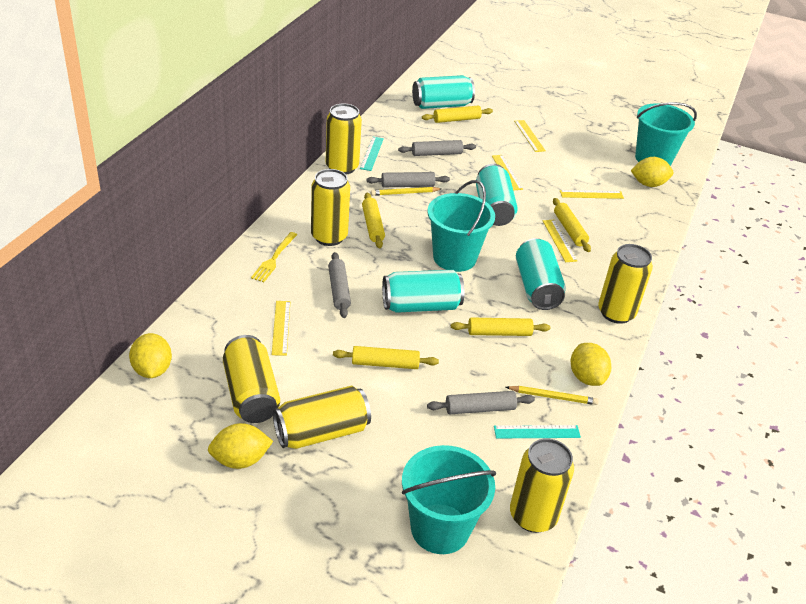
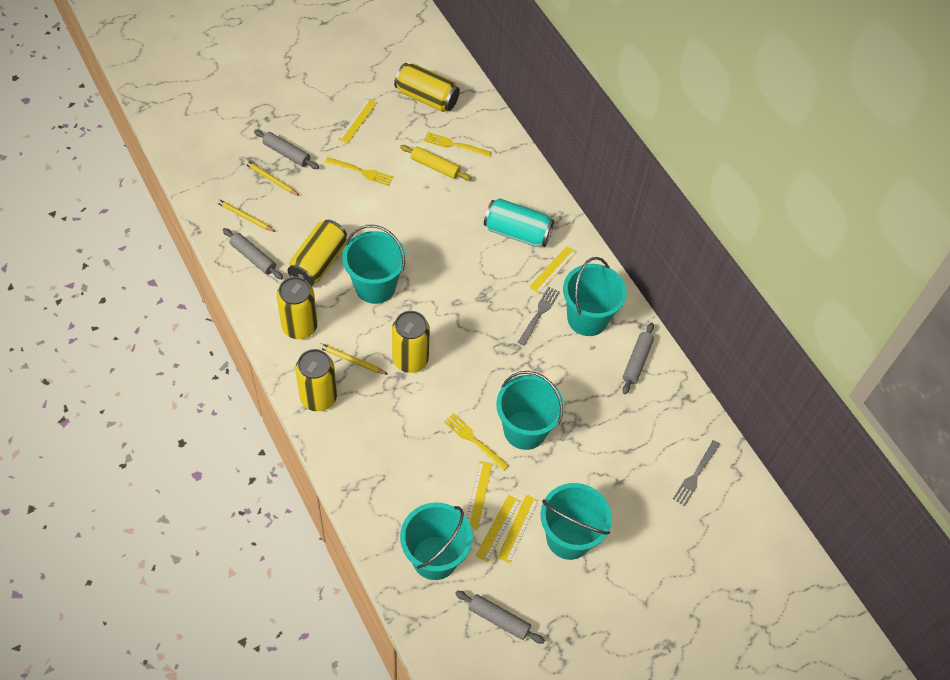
grey fork: 0 -> 2
turquoise bucket: 3 -> 5
turquoise can: 4 -> 1
turquoise ruler: 2 -> 0
yellow can: 6 -> 5
yellow fork: 1 -> 3
yellow lemon: 4 -> 0
yellow pencil: 2 -> 3
yellow rolling pin: 5 -> 1

